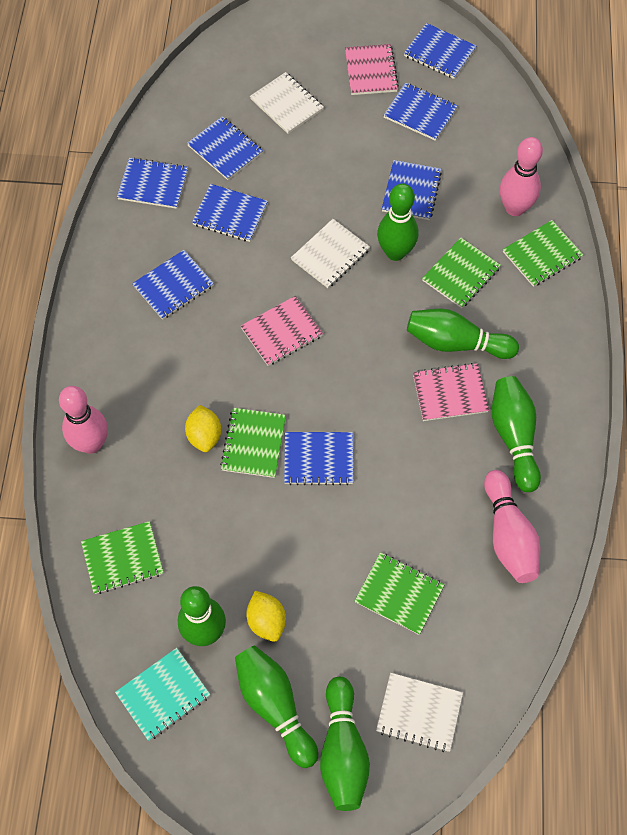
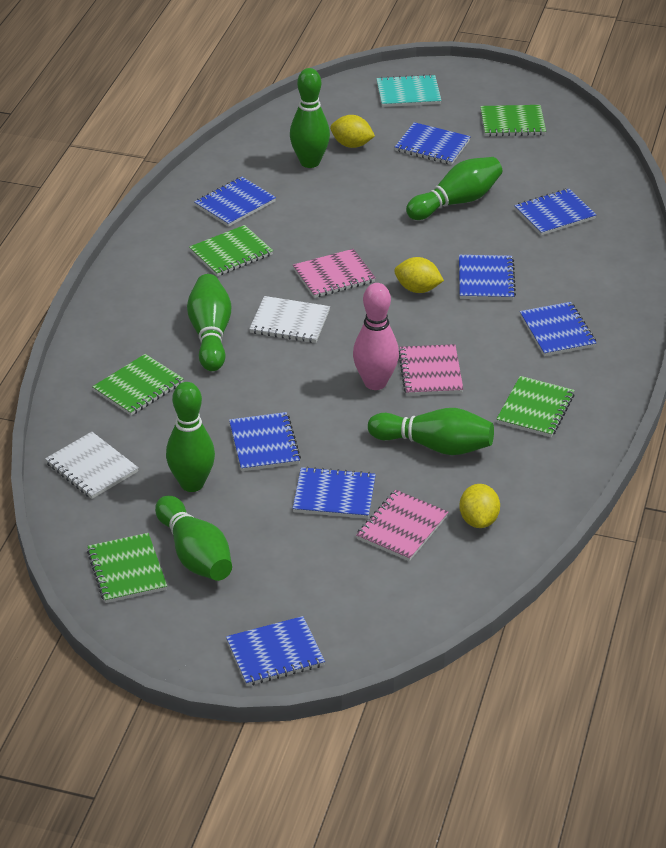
pink bowling pin: 3 -> 1
white notebook: 3 -> 2
yellow lemon: 2 -> 3

